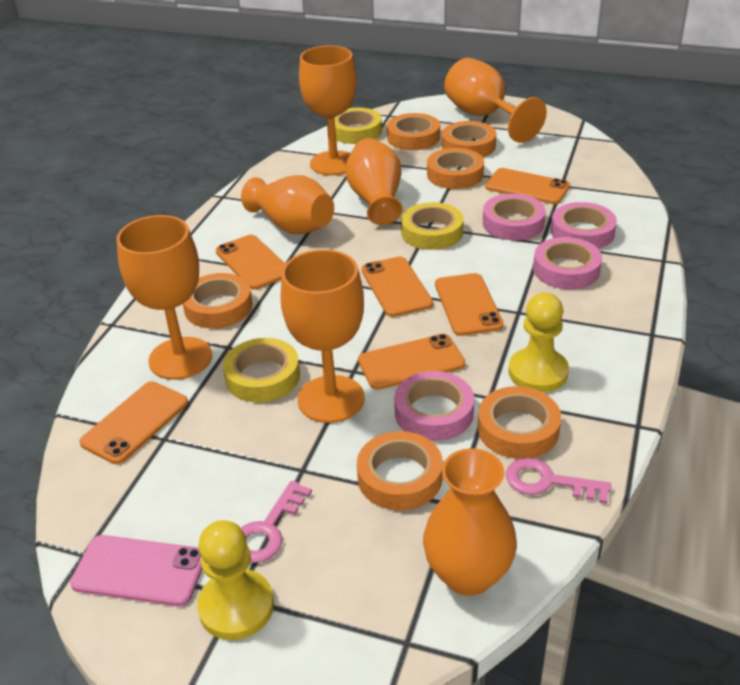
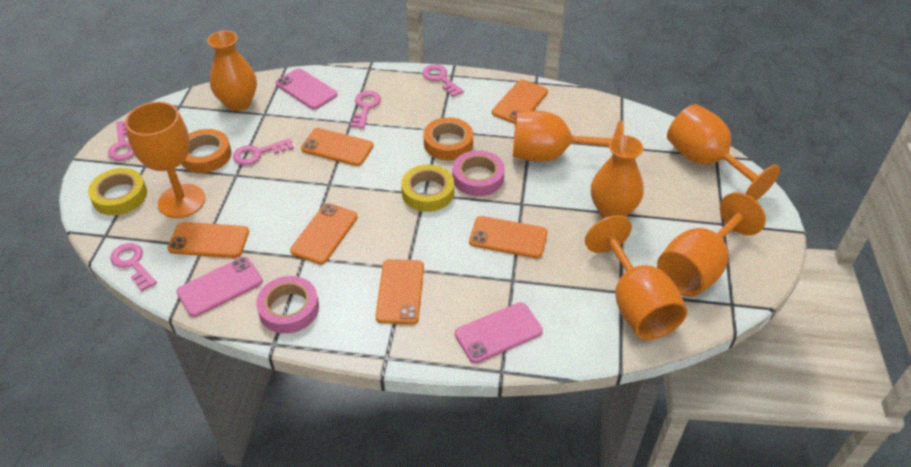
orange goblet: 4 -> 5
orange tape: 6 -> 2
orange vase: 3 -> 2
pink key: 2 -> 5
pink phone: 1 -> 3
pink tape: 4 -> 2
yellow pawn: 2 -> 0
yellow tape: 3 -> 2

